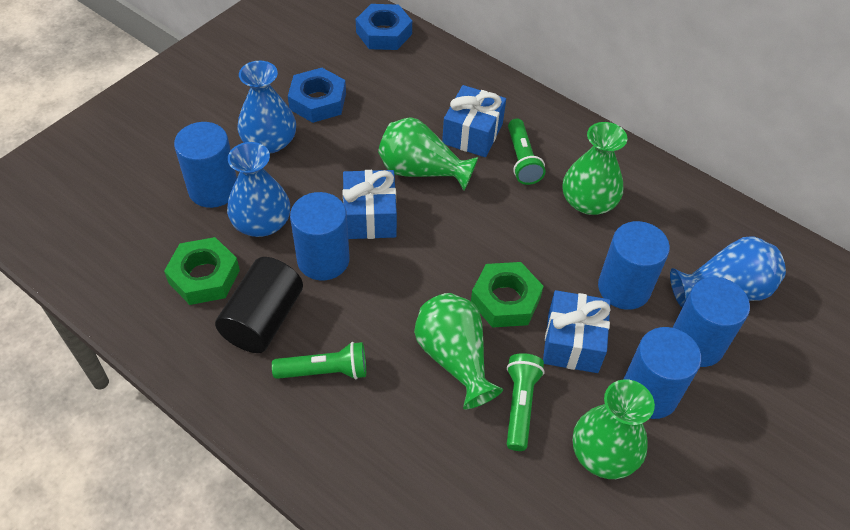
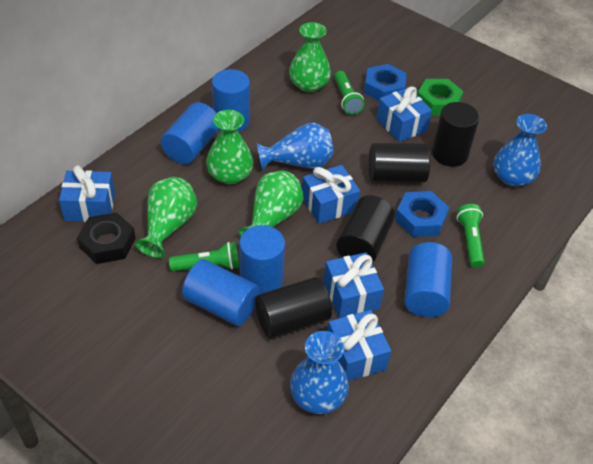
black cylinder: 1 -> 4
black nut: 0 -> 1
blue gift: 3 -> 5
green nut: 2 -> 1

